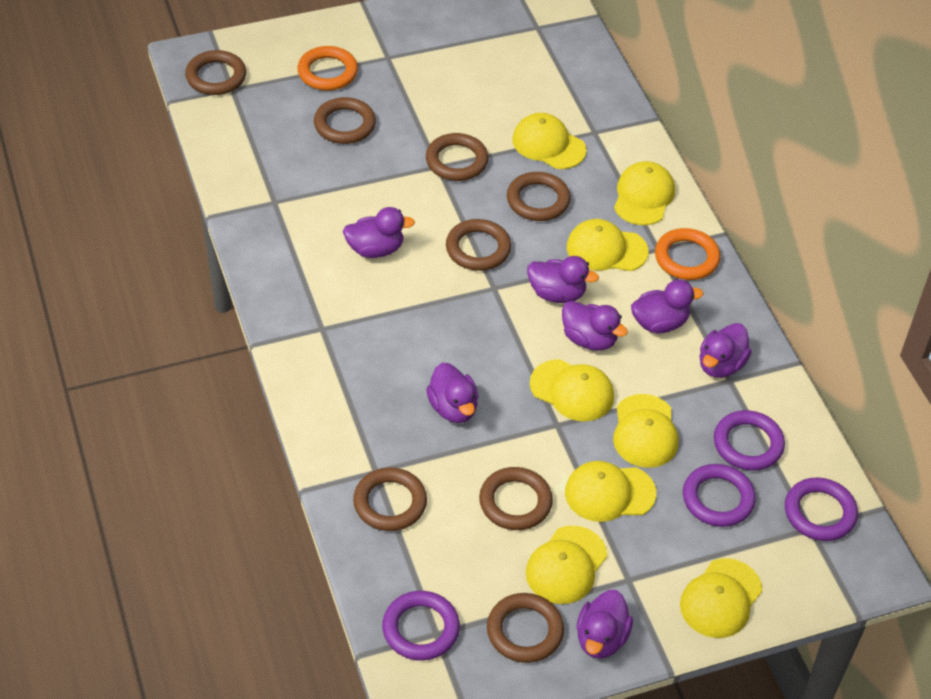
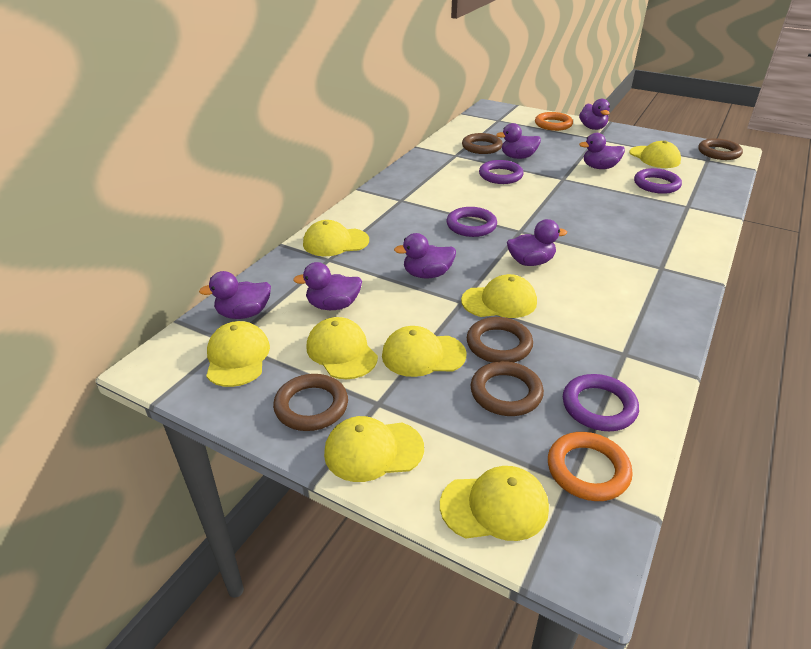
brown ring: 8 -> 5

